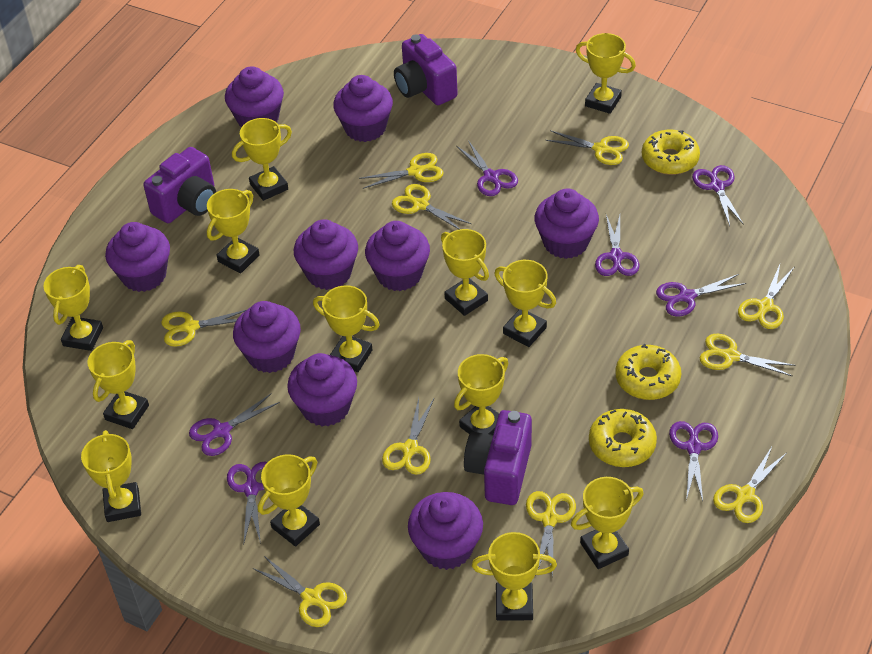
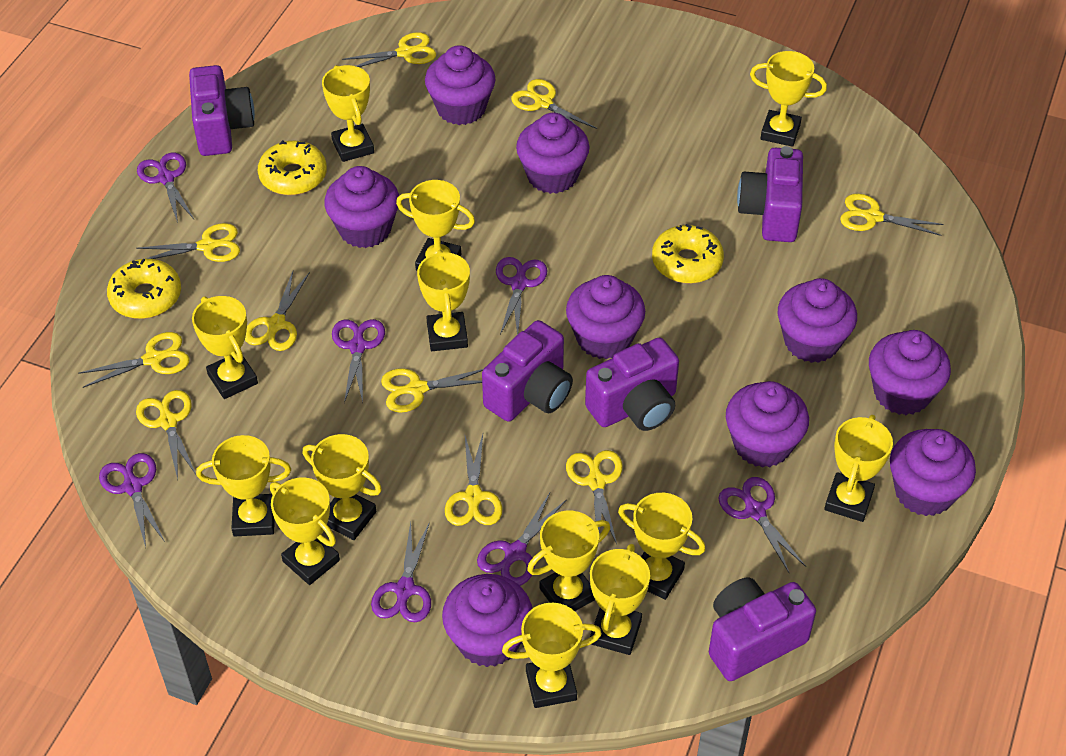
purple camera: 3 -> 5

